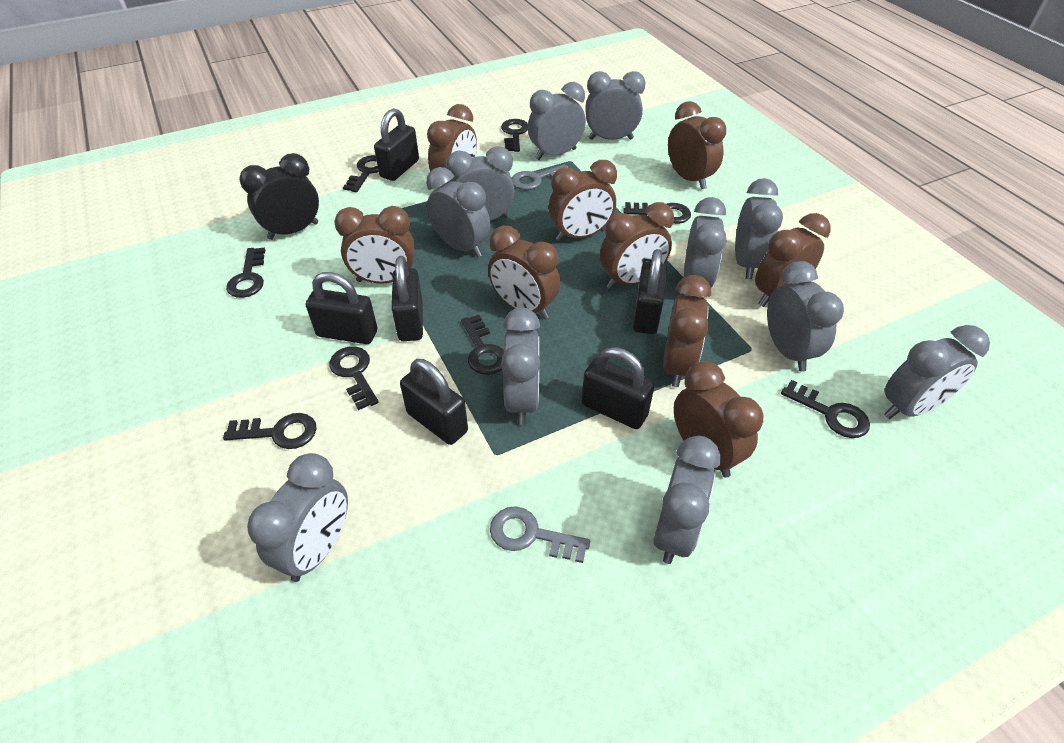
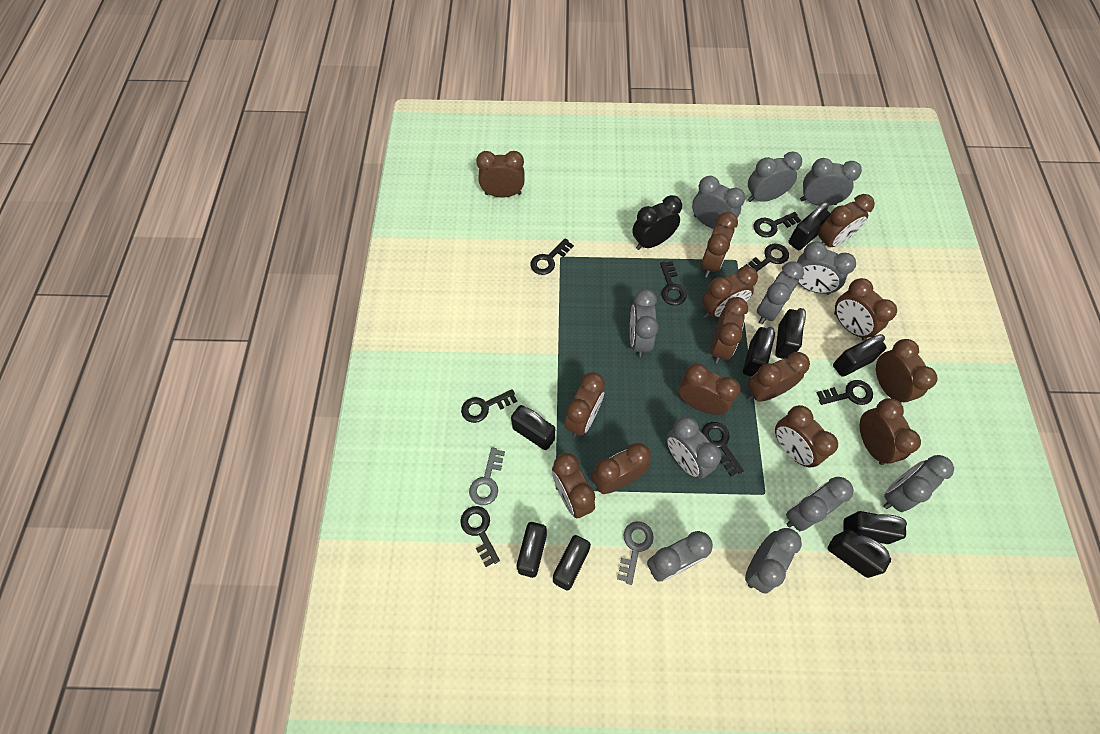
black padlock: 6 -> 9
brown clock: 9 -> 14

